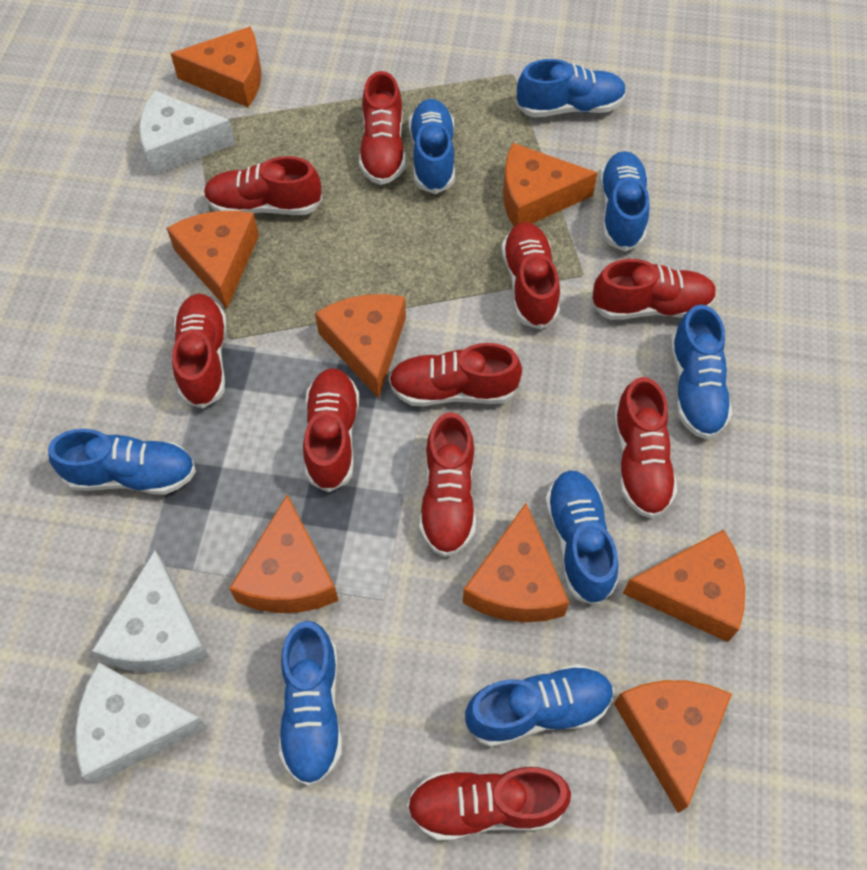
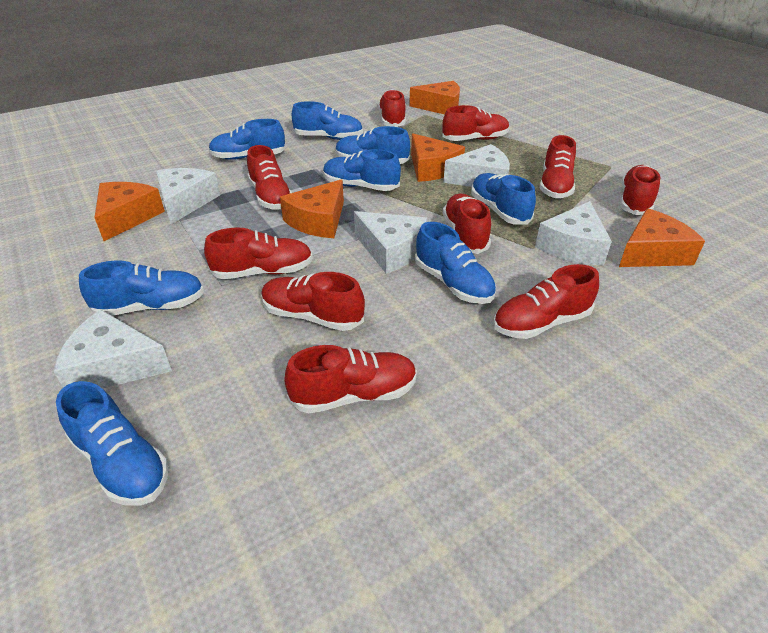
orange cheese: 8 -> 5
white cheese: 3 -> 5

